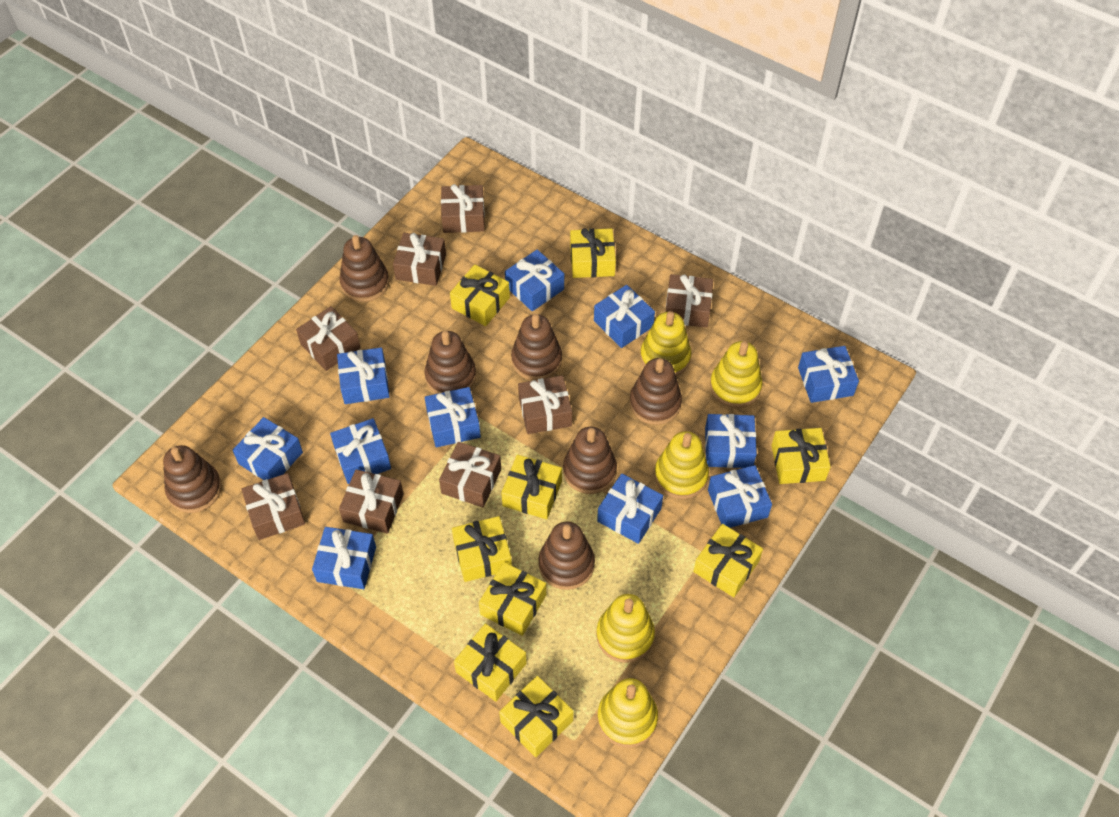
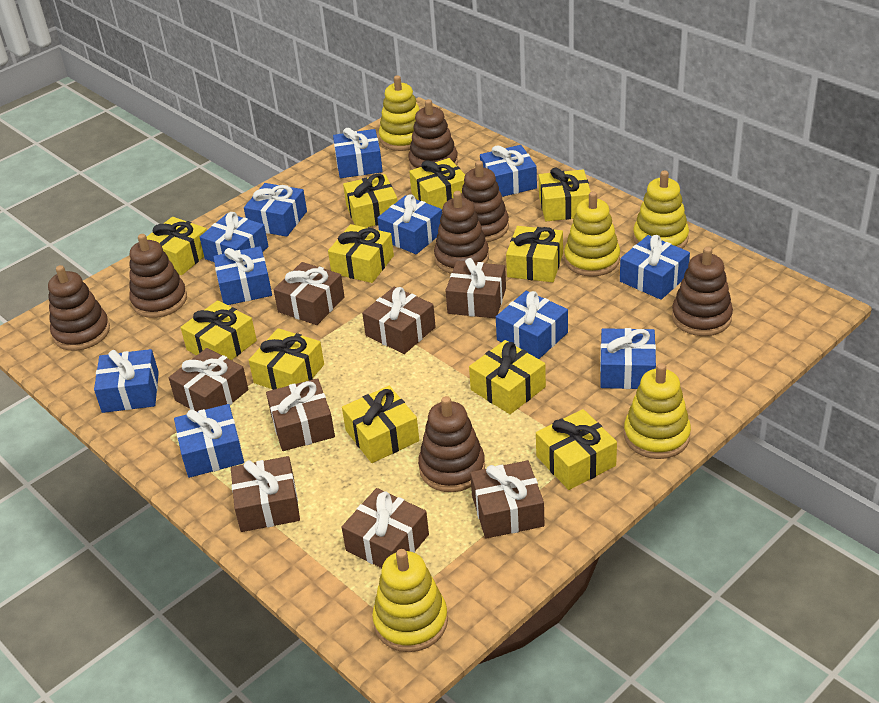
yellow gift: 9 -> 11

